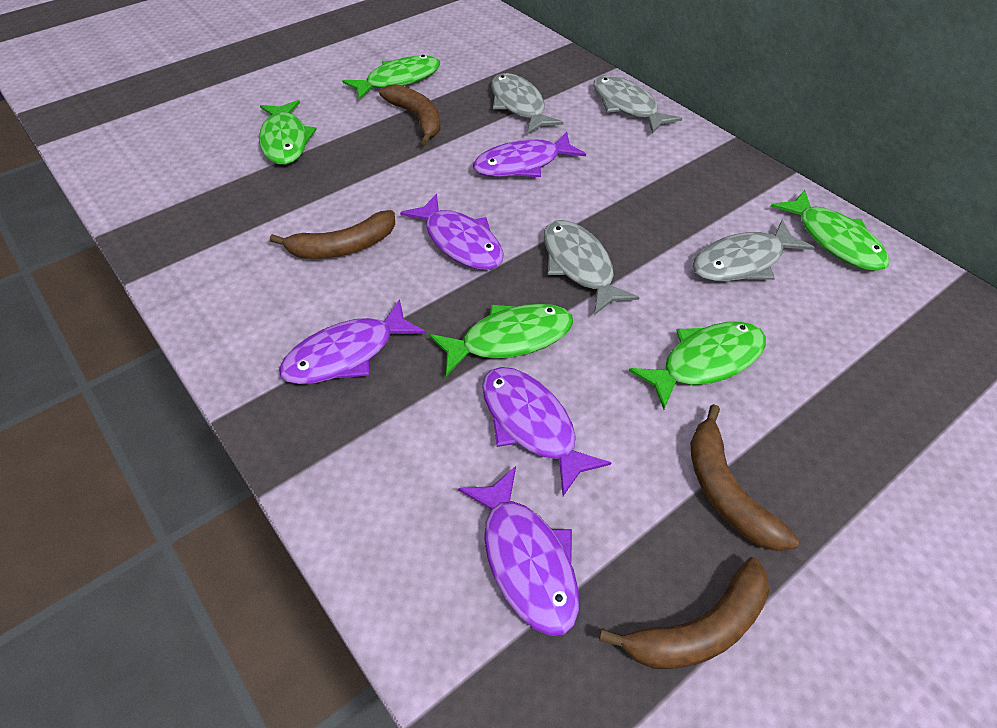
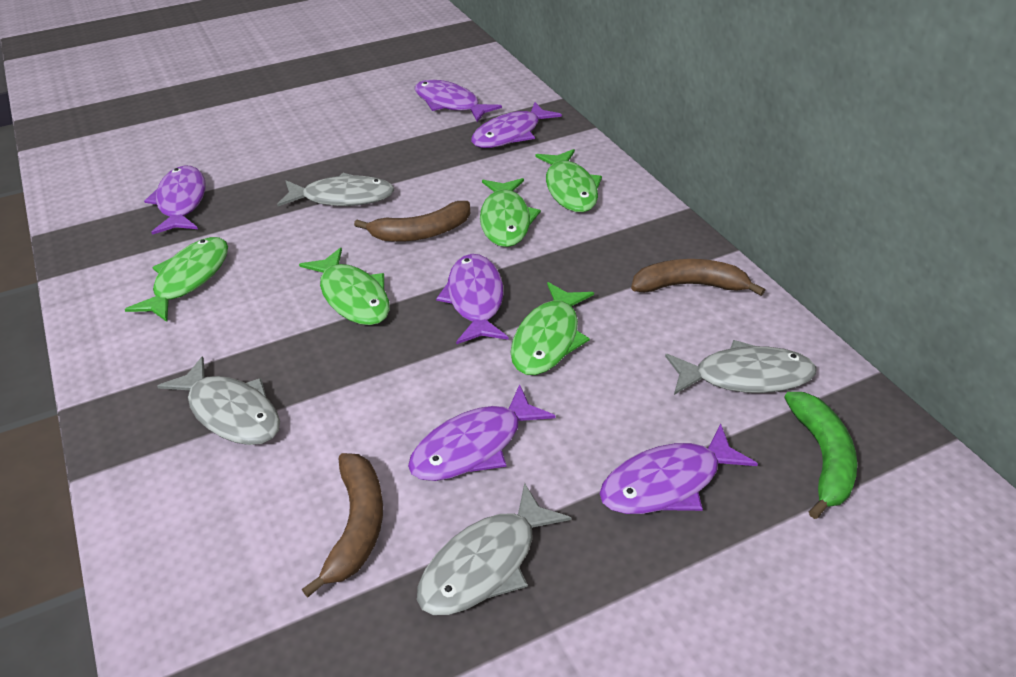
brown banana: 4 -> 3
green banana: 0 -> 1
purple fish: 5 -> 6

